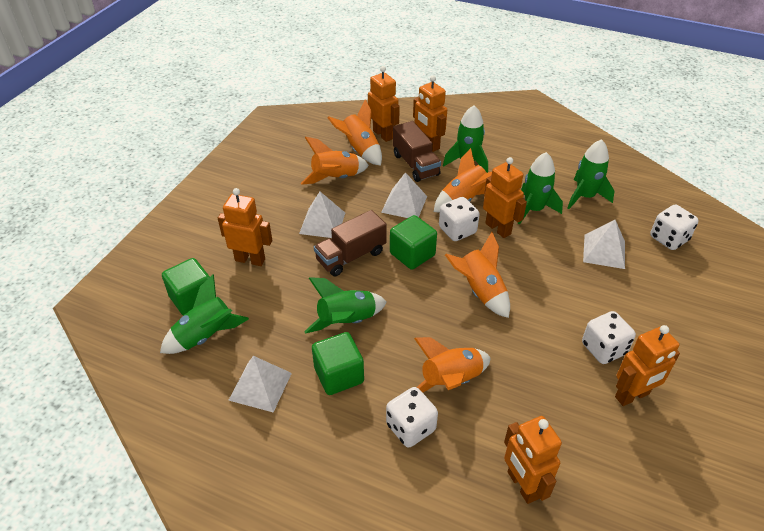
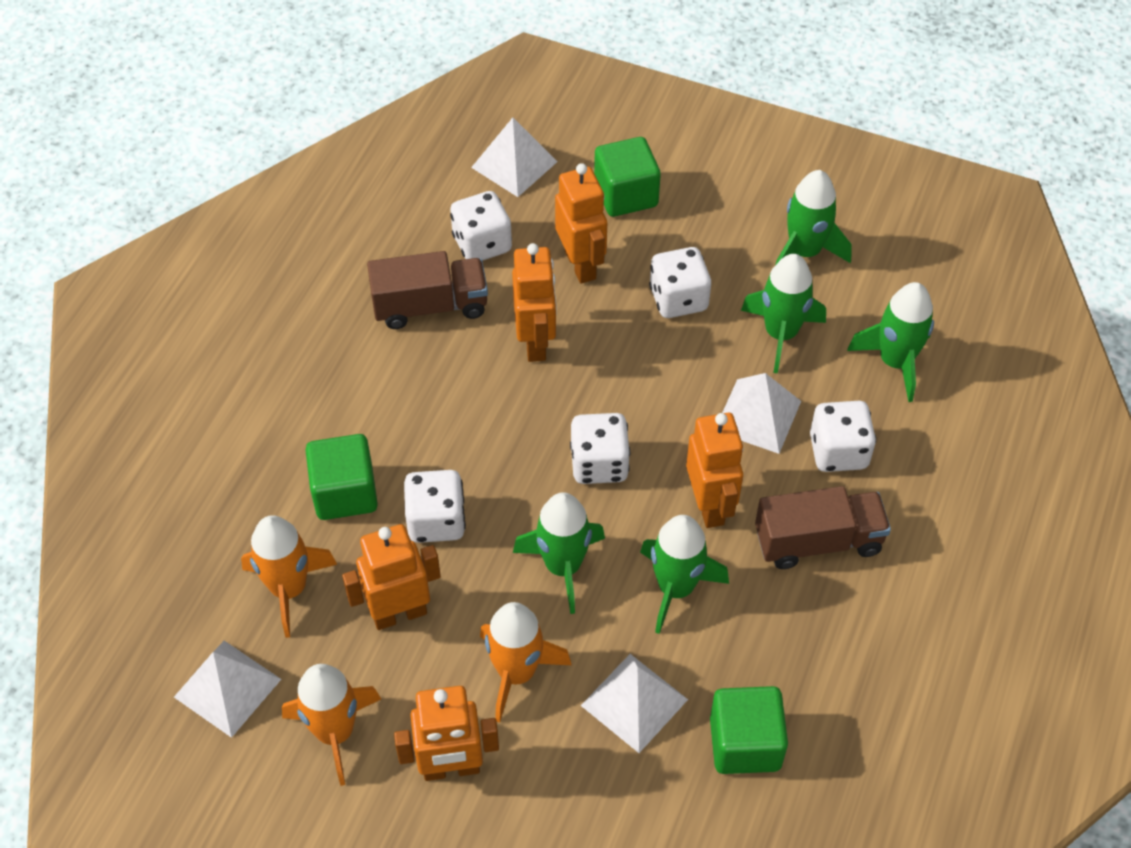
orange robot: 6 -> 5
orange rocket: 5 -> 3
white dice: 4 -> 5

